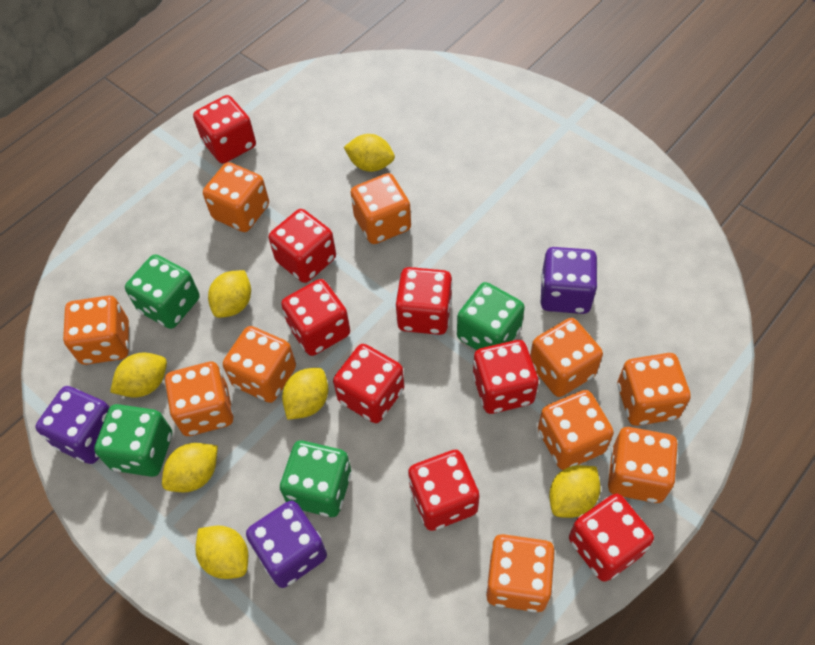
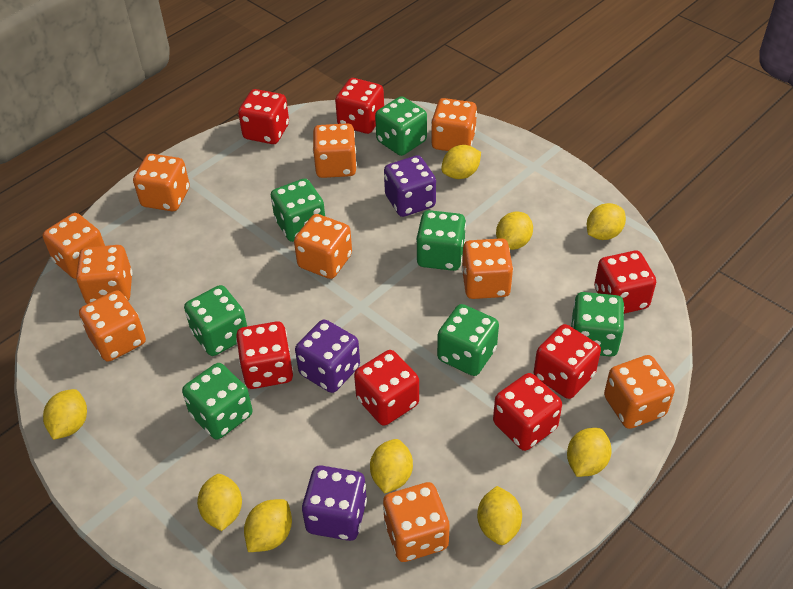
green dice: 4 -> 7
red dice: 8 -> 7
yellow lemon: 7 -> 9

